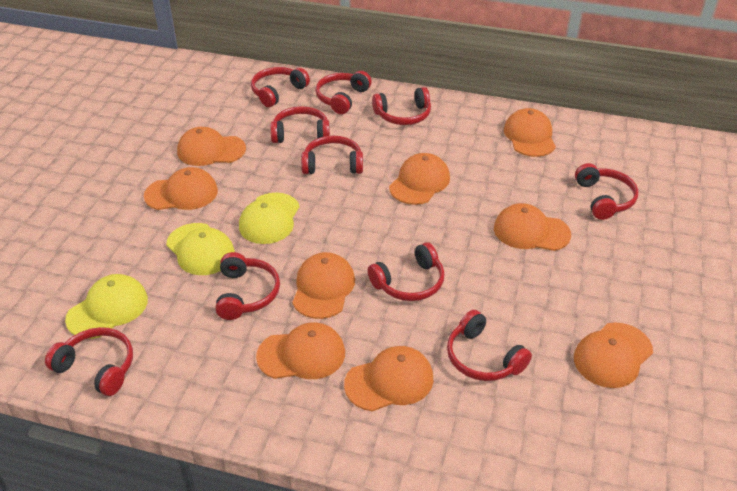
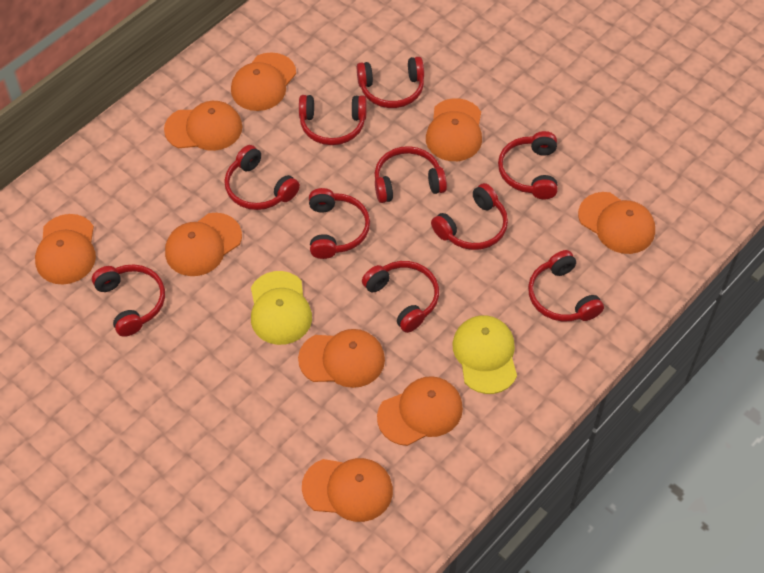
yellow cap: 3 -> 2

